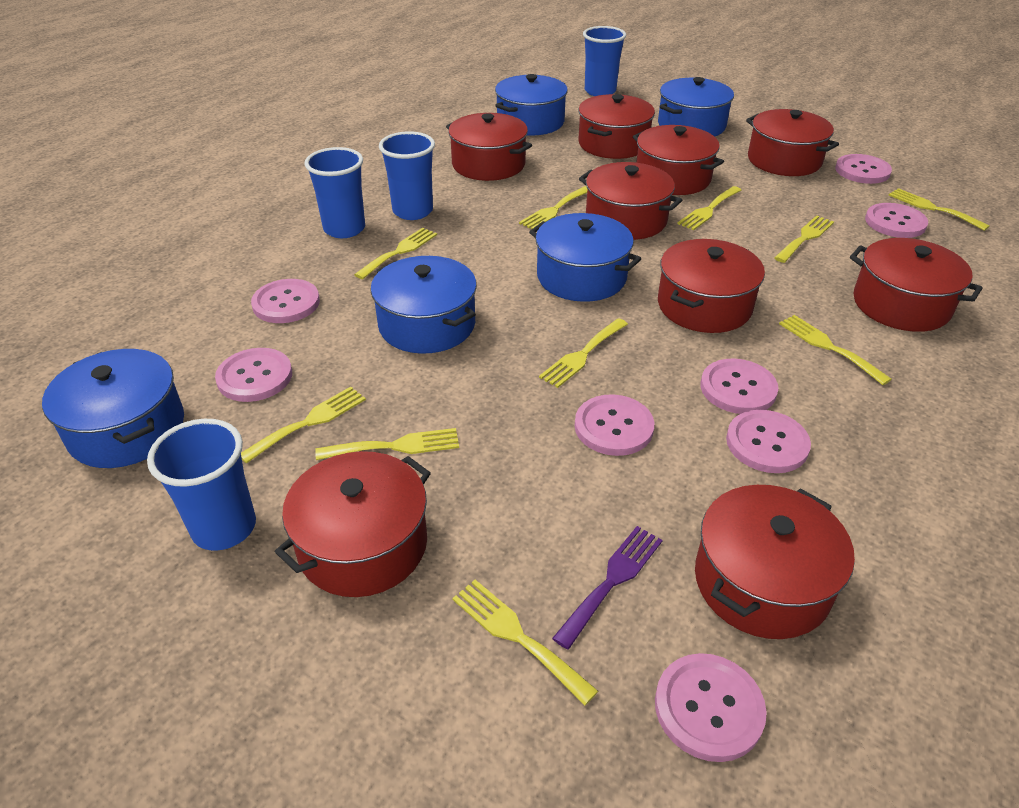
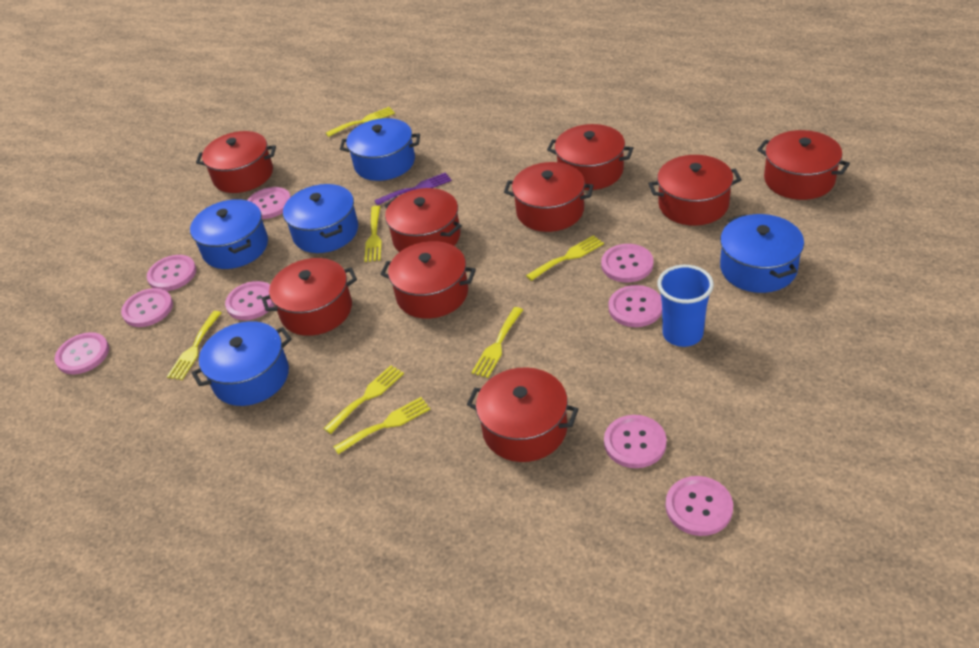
blue cup: 4 -> 1
pink button: 8 -> 9
yellow fork: 10 -> 7

